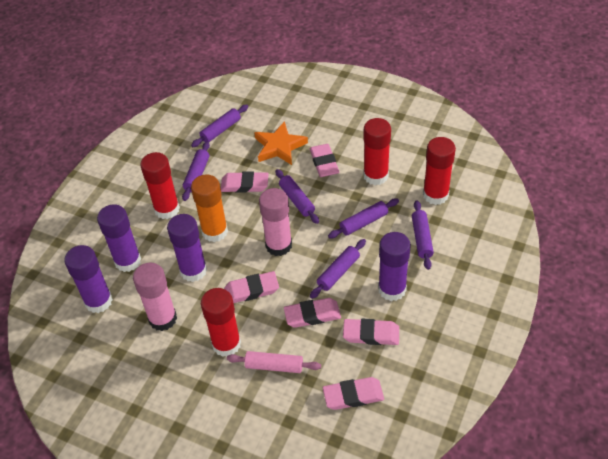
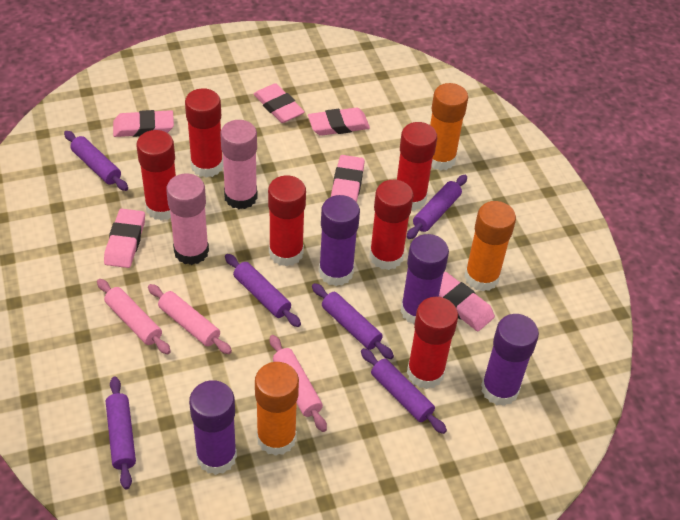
orange glue stick: 1 -> 3
orange star: 1 -> 0
pink rolling pin: 1 -> 3
red glue stick: 4 -> 6

